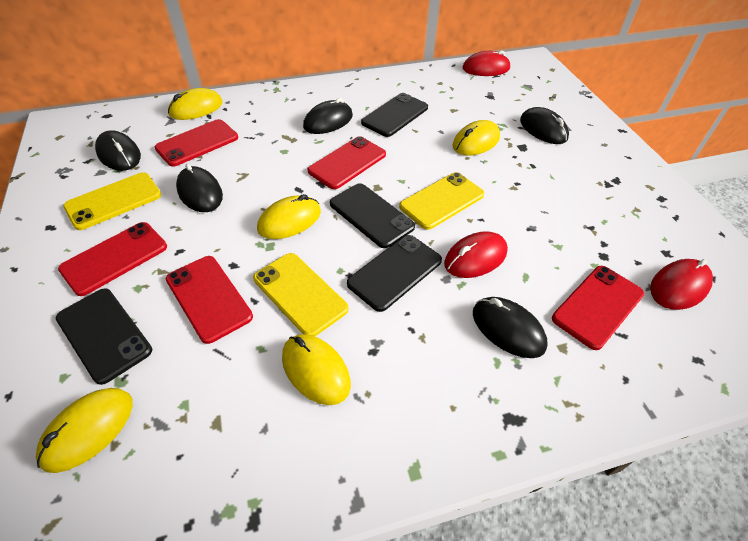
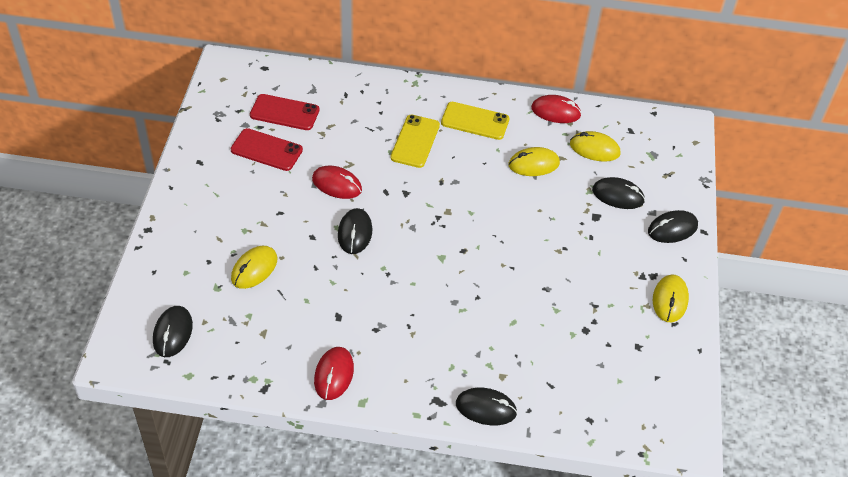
black phone: 4 -> 0
red phone: 5 -> 2
yellow mouse: 5 -> 4
yellow phone: 3 -> 2

